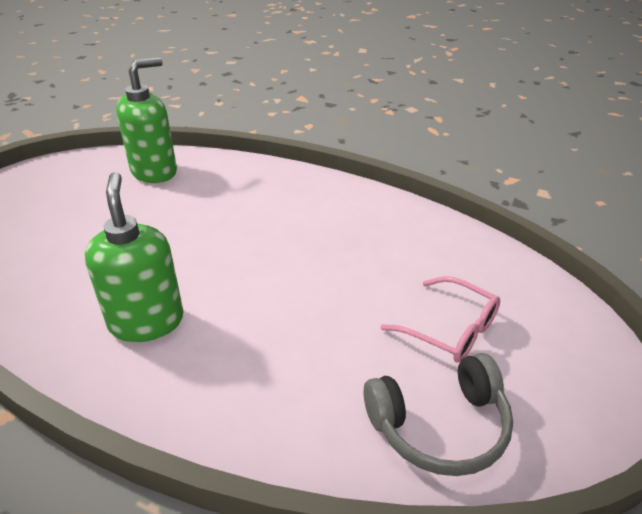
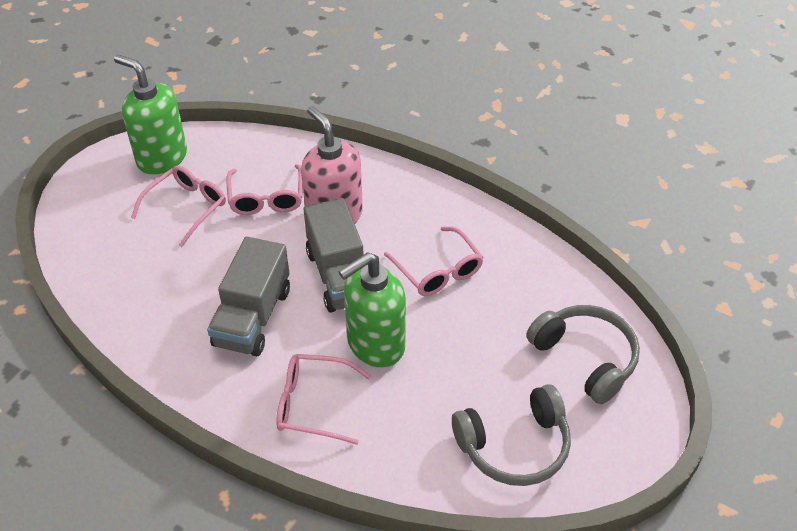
grey headphones: 1 -> 2
grey truck: 0 -> 2
pink glasses: 1 -> 4
pink soap dispenser: 0 -> 1

